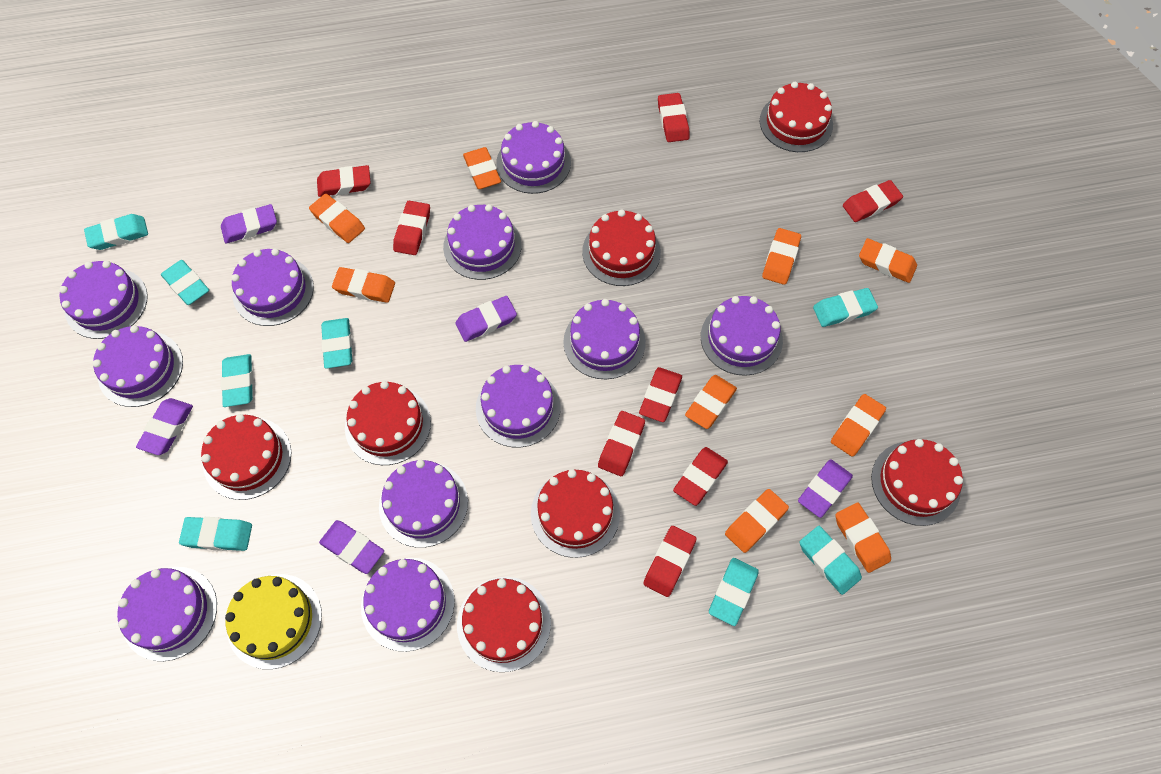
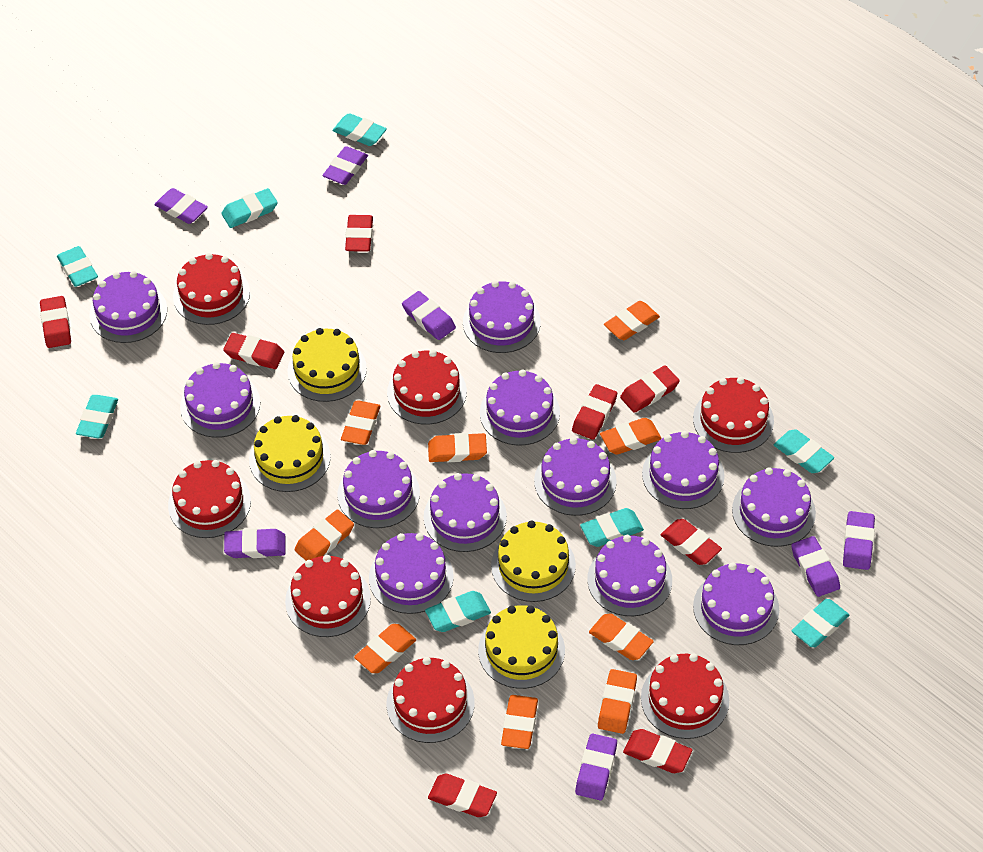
purple cake: 11 -> 12
purple eraser: 5 -> 7
yellow cake: 1 -> 4

